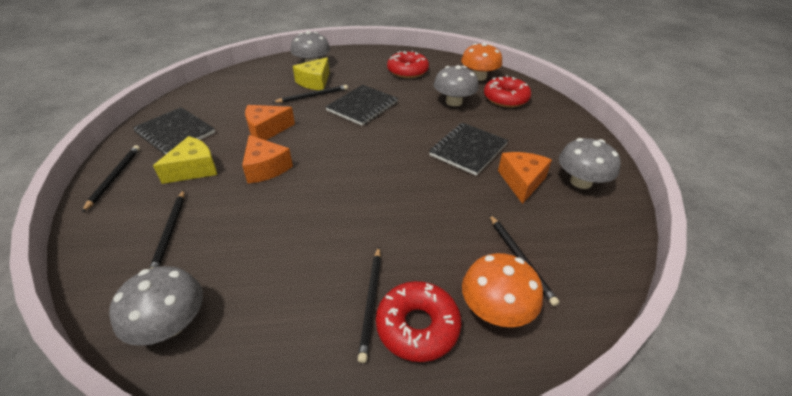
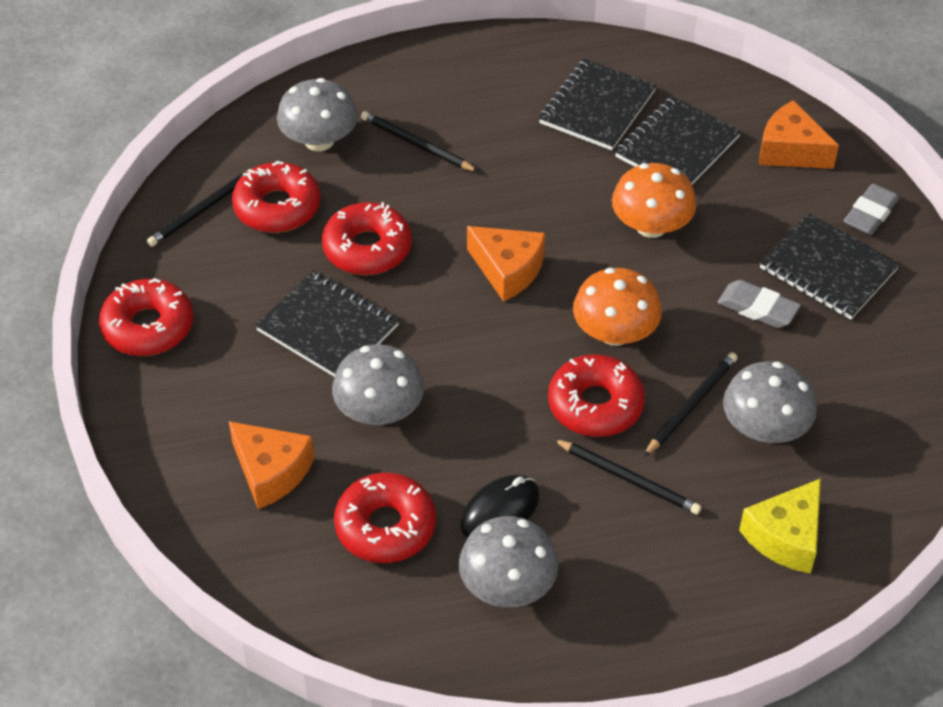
black mouse: 0 -> 1
black notebook: 3 -> 4
black pencil: 5 -> 4
grey eraser: 0 -> 2
red donut: 3 -> 5
yellow cheese: 2 -> 1

